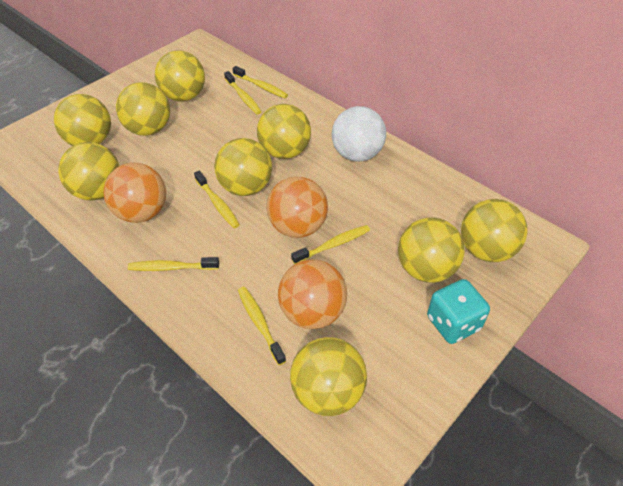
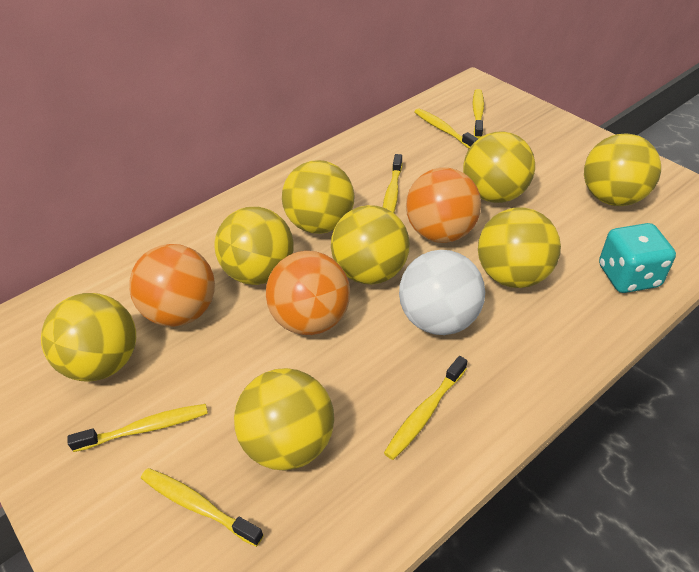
yellow ball: 9 -> 8

